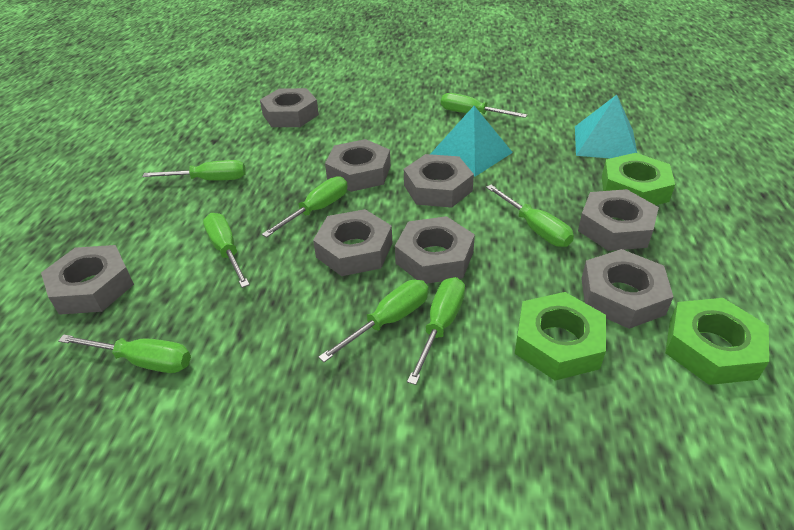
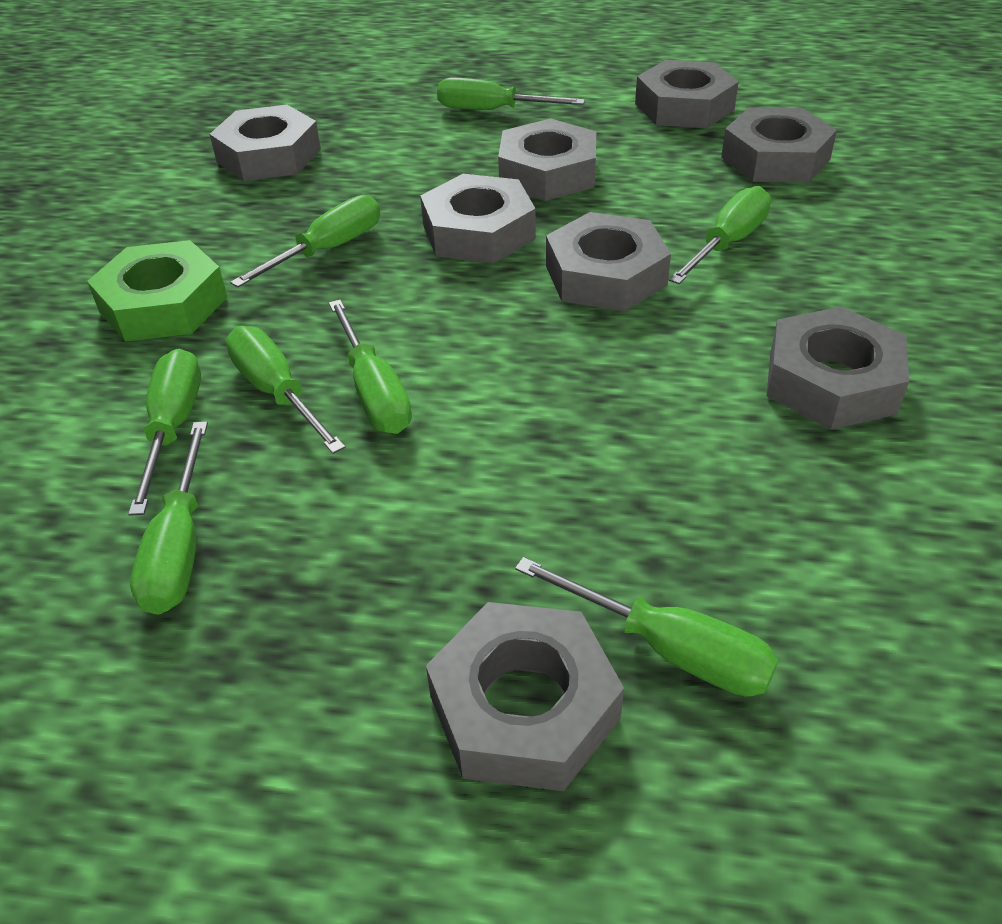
green nut: 3 -> 1
turquoise pyramid: 2 -> 0

